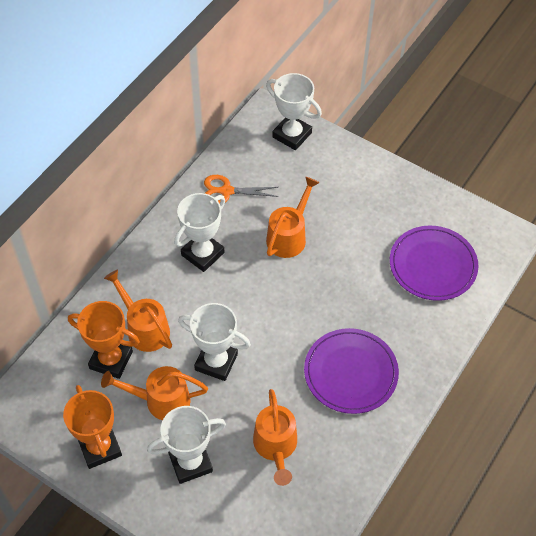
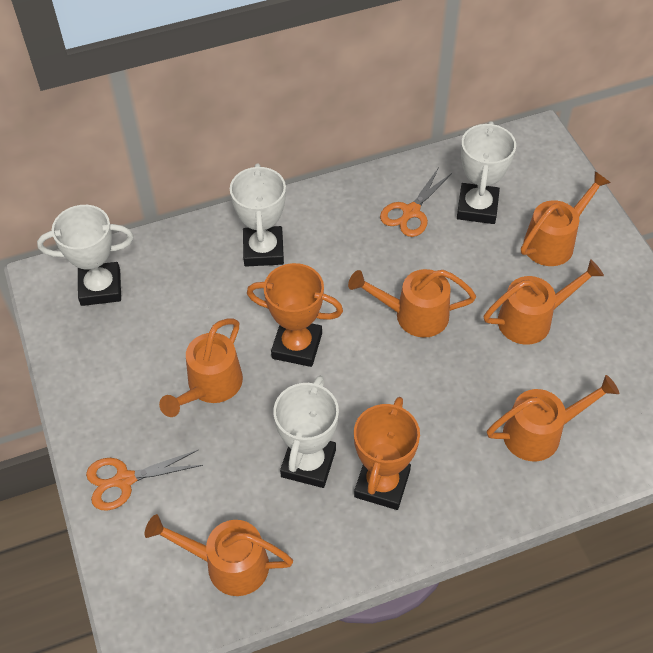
orange scissors: 1 -> 2
orange watering can: 4 -> 6
purple plate: 2 -> 0

